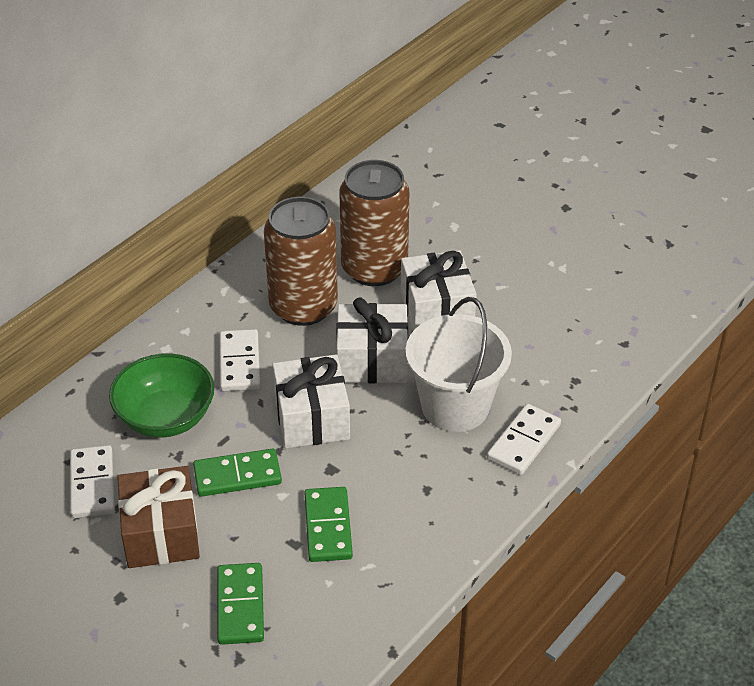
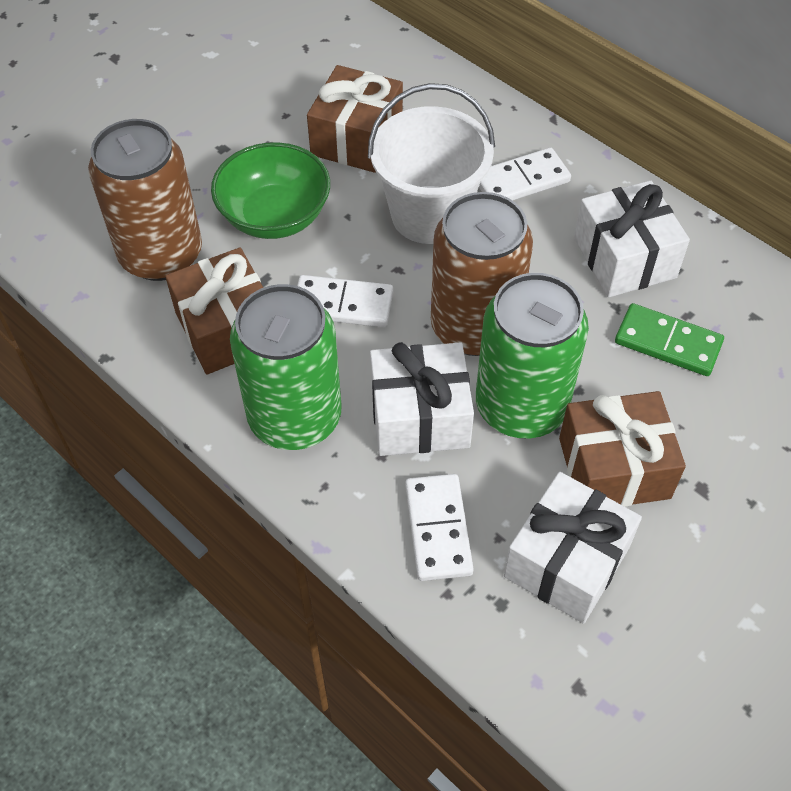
brown gift: 1 -> 3
green can: 0 -> 2
green domino: 3 -> 1

